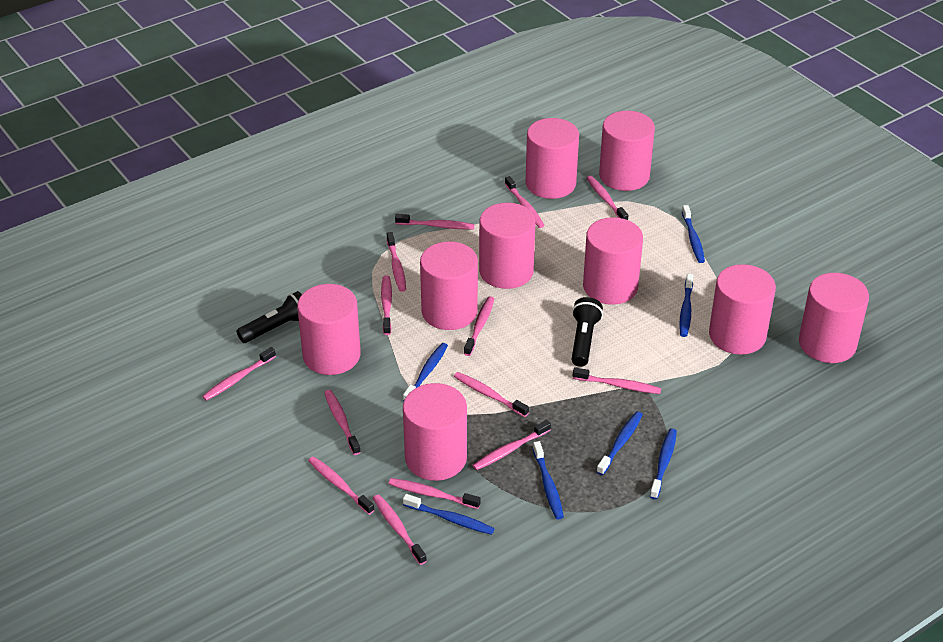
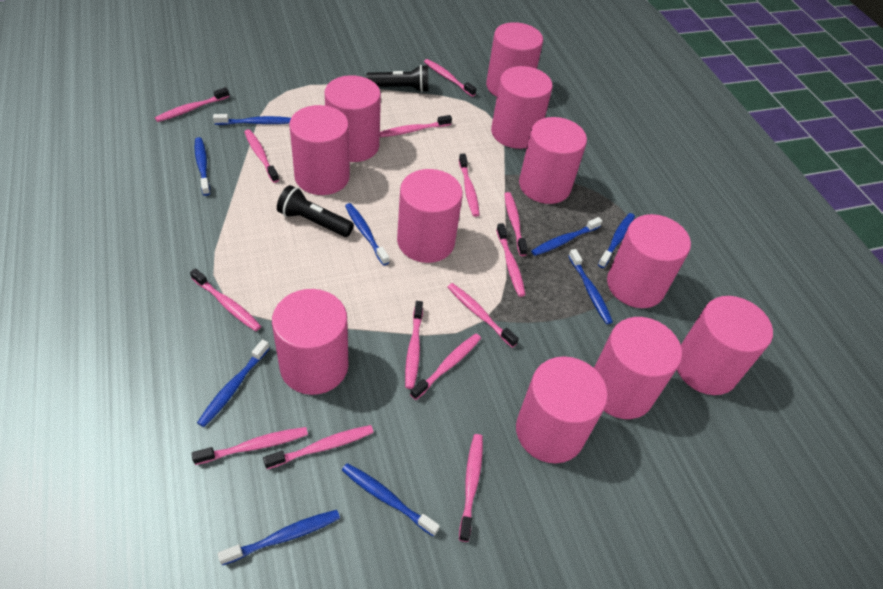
blue toothbrush: 7 -> 9
pink cylinder: 9 -> 11

